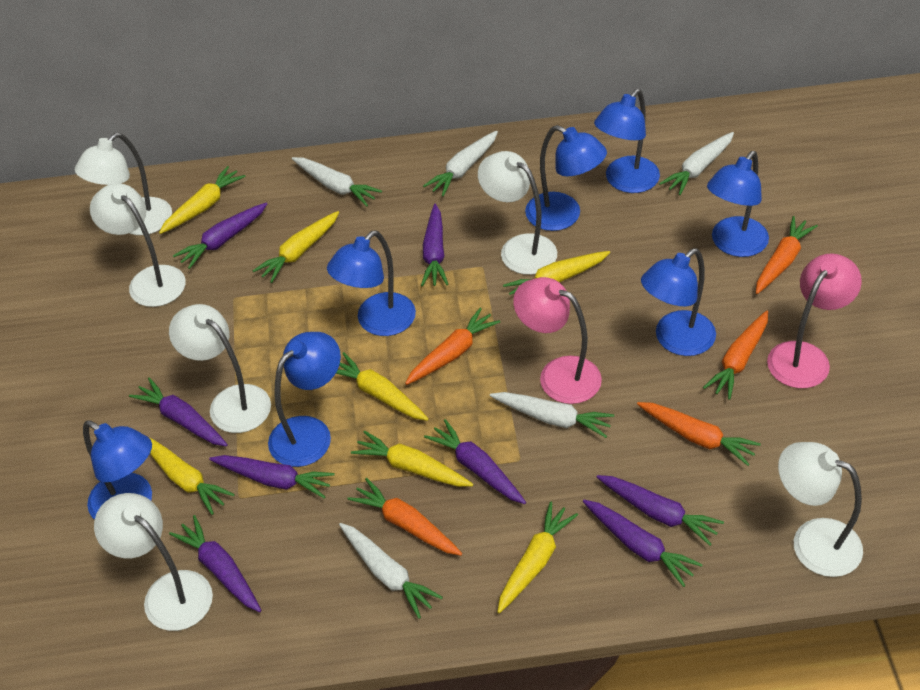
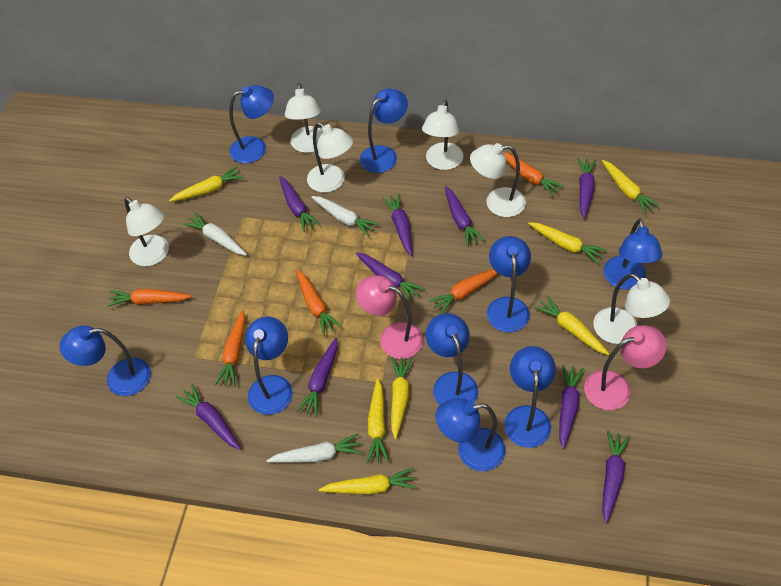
blue lamp: 7 -> 9
purple carrot: 8 -> 9
white carrot: 5 -> 3

